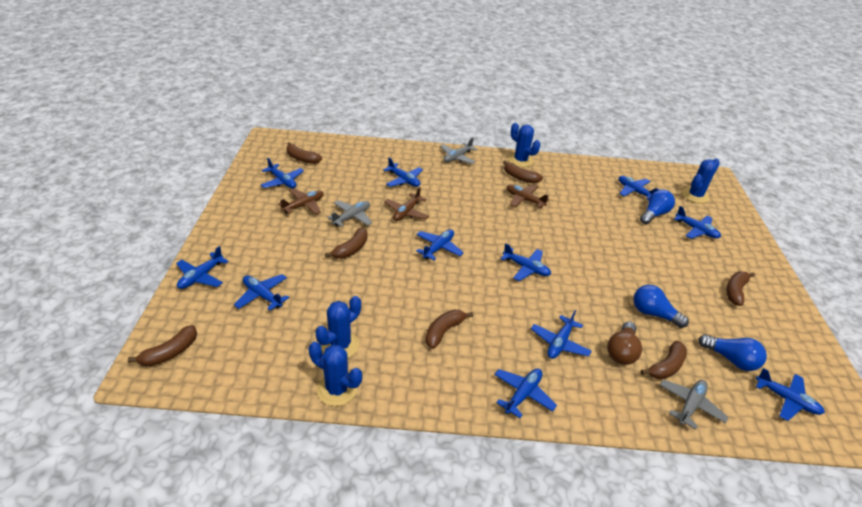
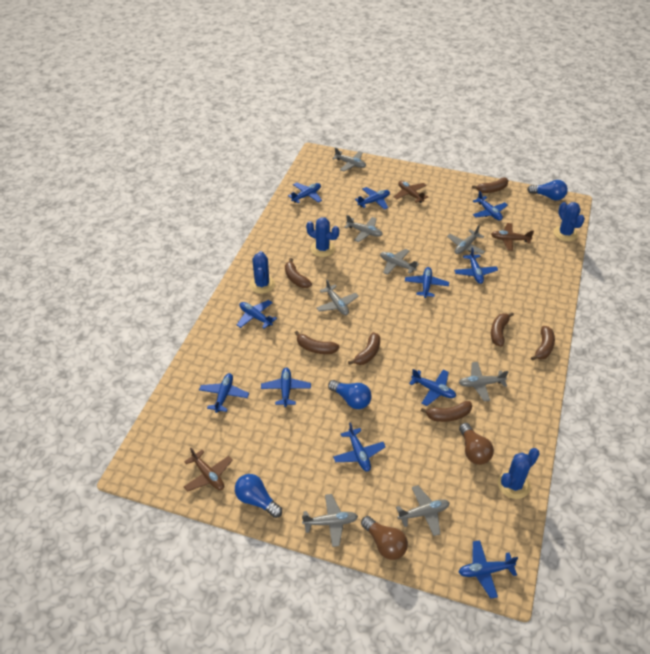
brown light bulb: 1 -> 2
grey plane: 3 -> 8

